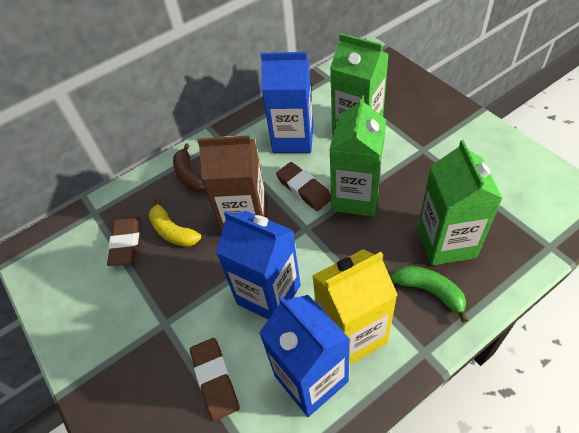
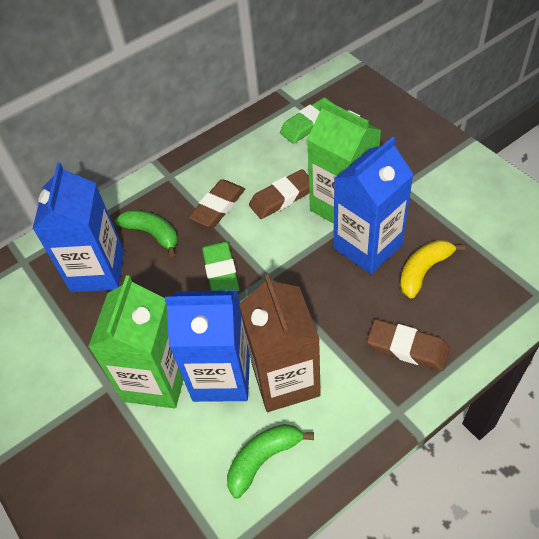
brown banana: 1 -> 0
green banana: 1 -> 2
green carton: 3 -> 2
green eraser: 0 -> 2
yellow carton: 1 -> 0

